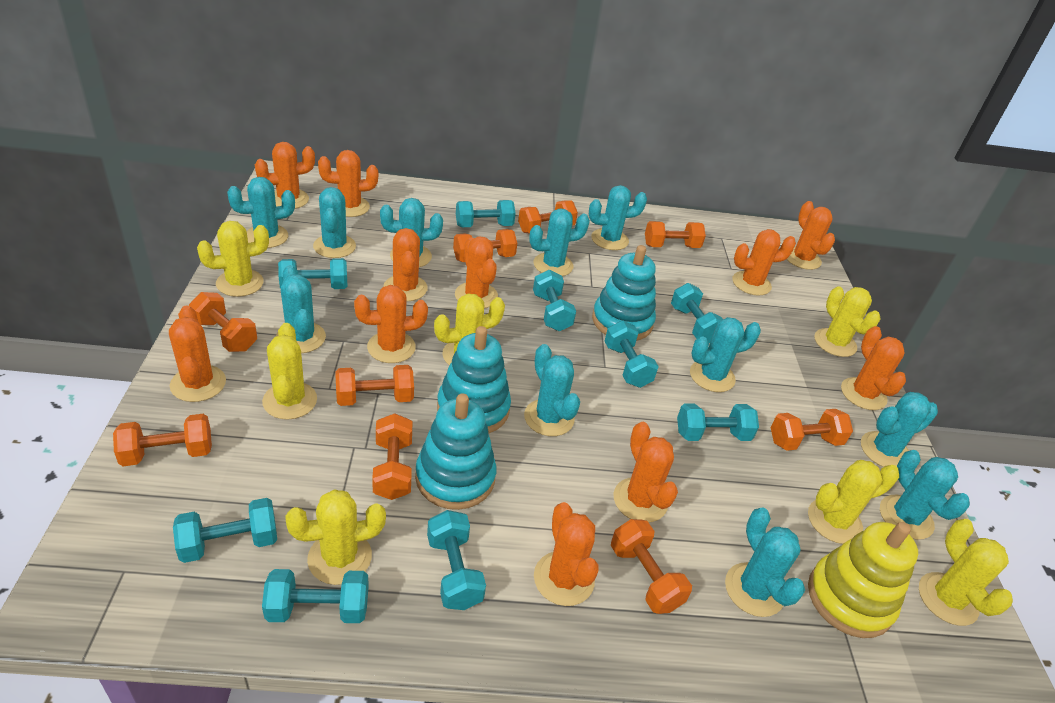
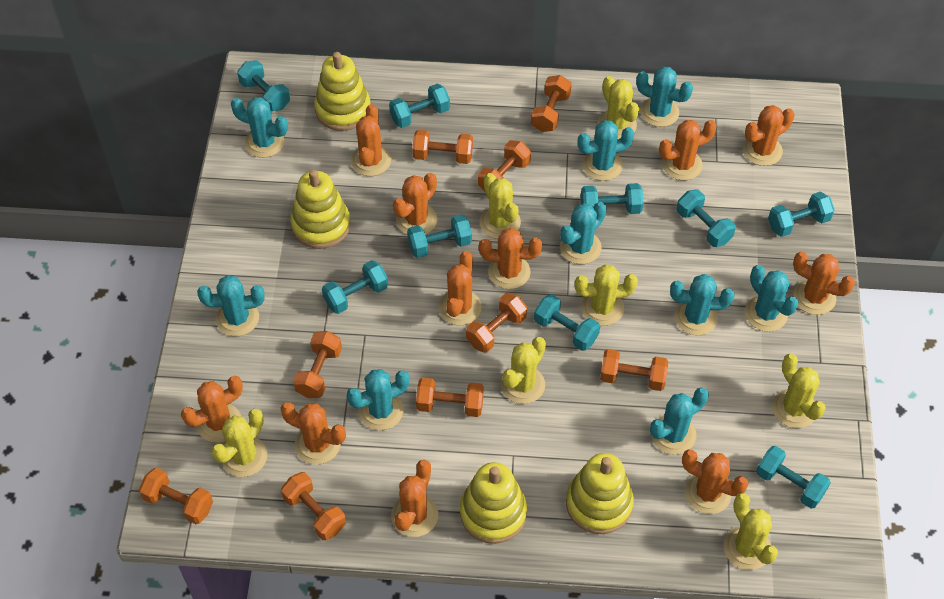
turquoise cactus: 11 -> 9
turquoise stacking toy: 3 -> 0
yellow stacking toy: 1 -> 4

